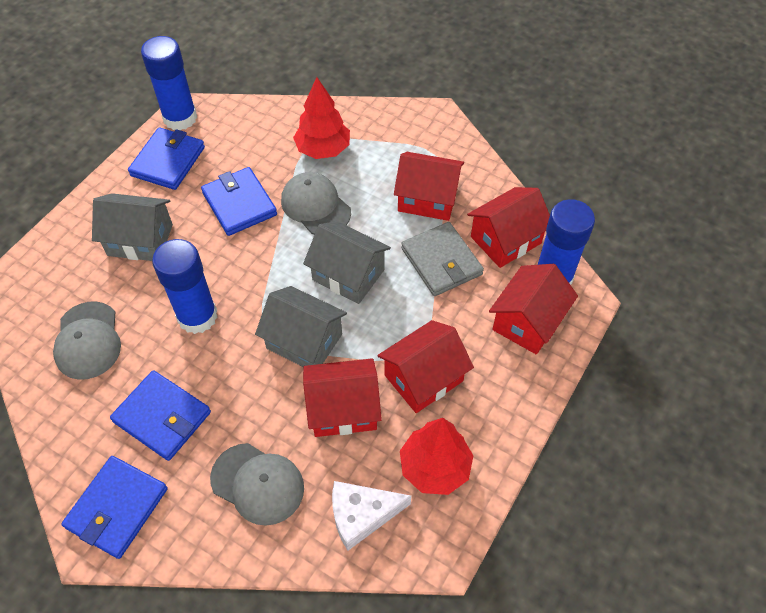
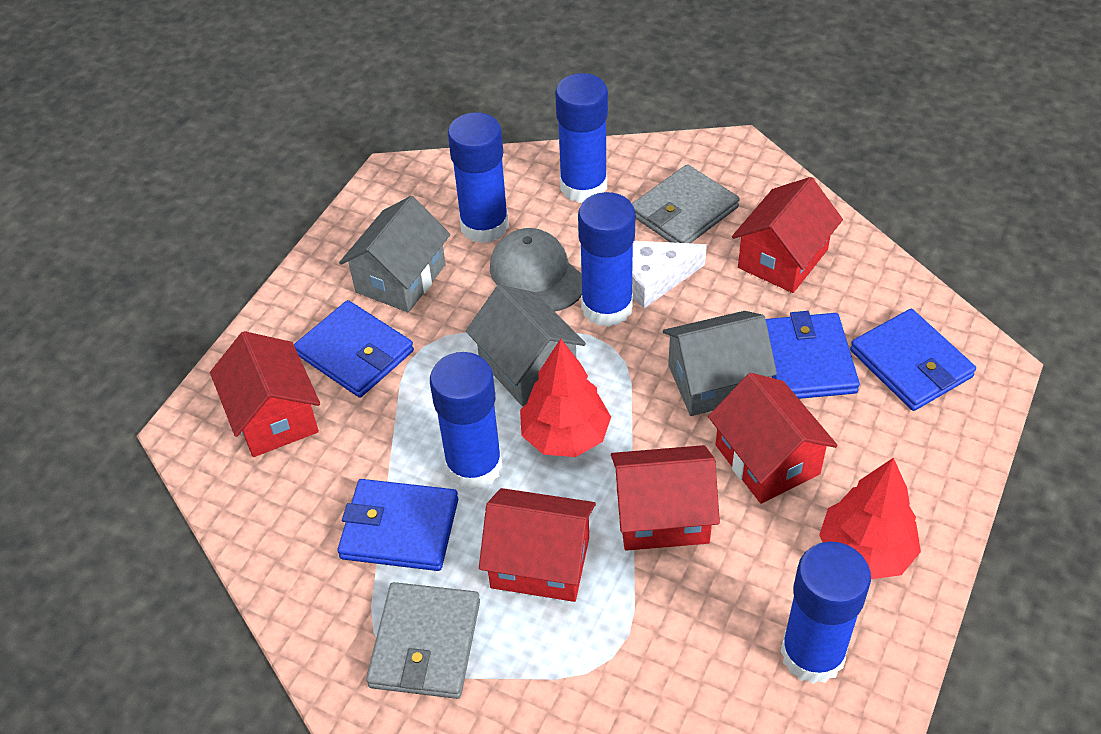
blue glue stick: 3 -> 5
grey cap: 3 -> 1
grey wallet: 1 -> 2

